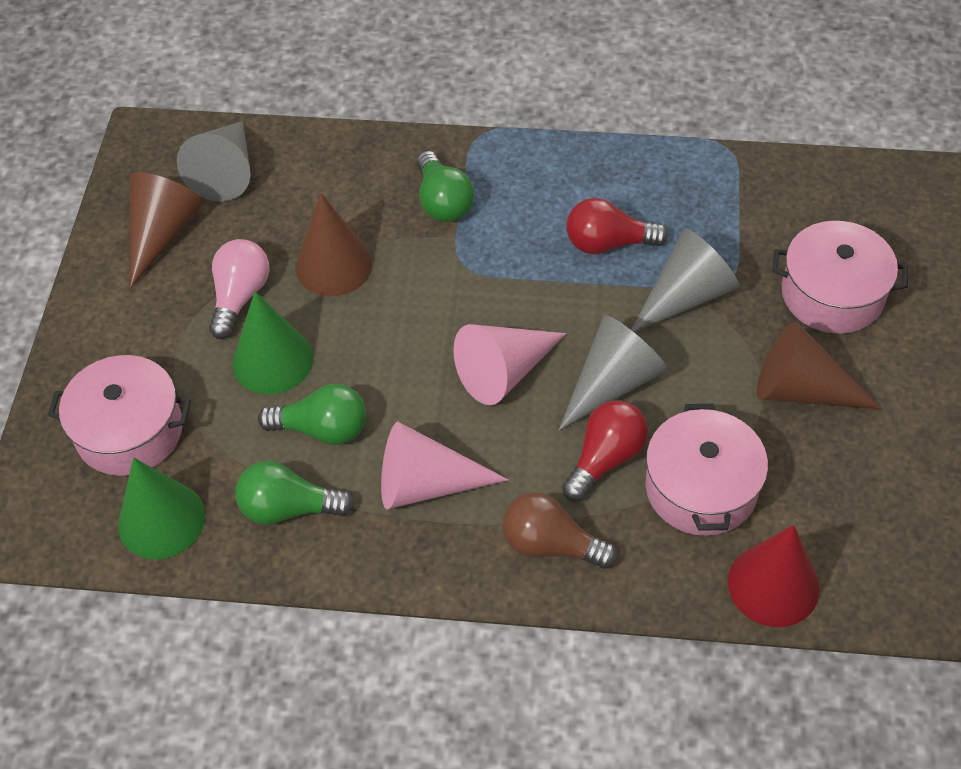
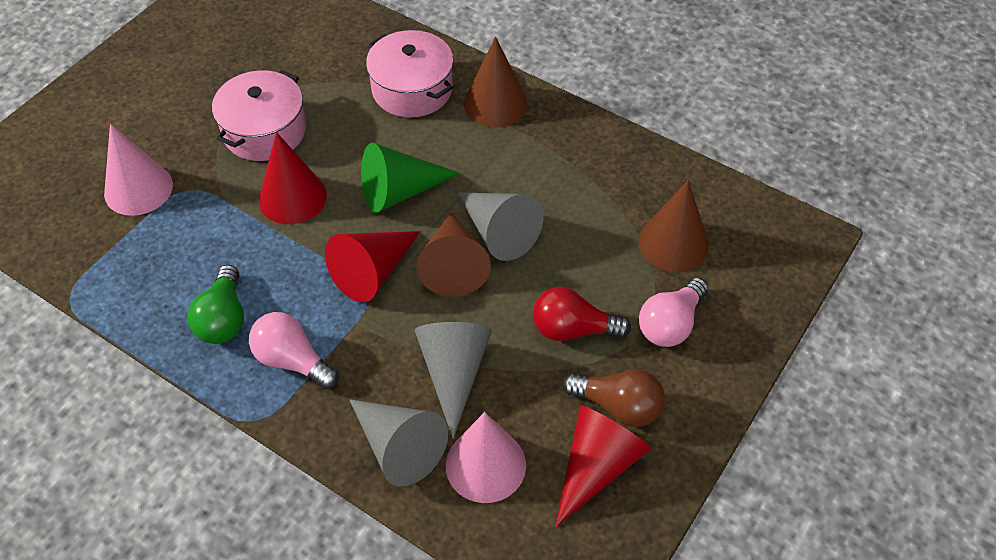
green cone: 2 -> 1
green light bulb: 3 -> 1
pink light bulb: 1 -> 2
pink pot: 3 -> 2
red cone: 1 -> 3
red light bulb: 2 -> 1

